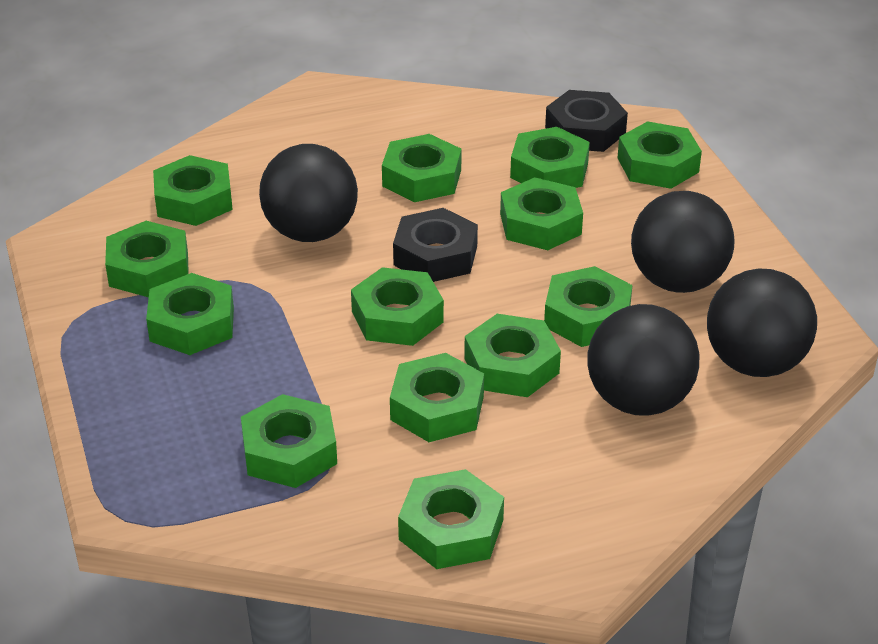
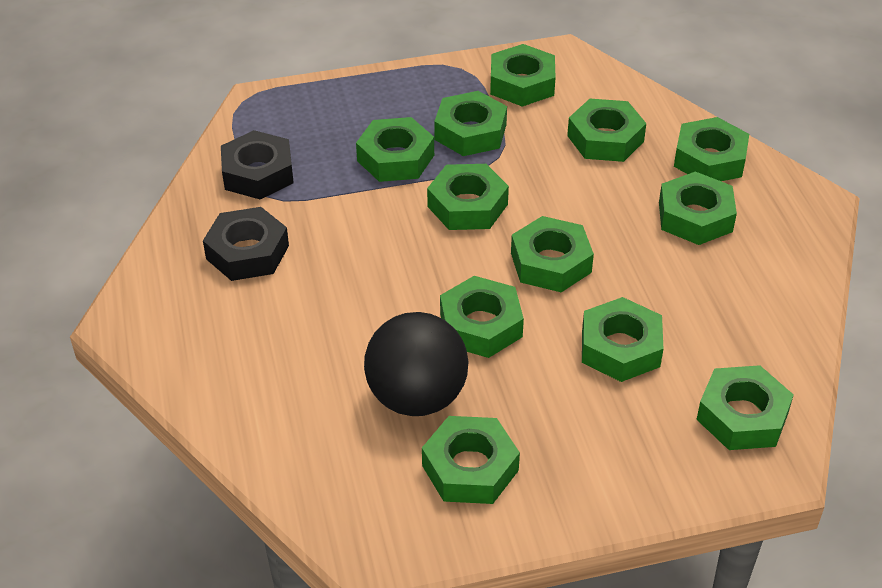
black ball: 4 -> 1
green nut: 13 -> 12

